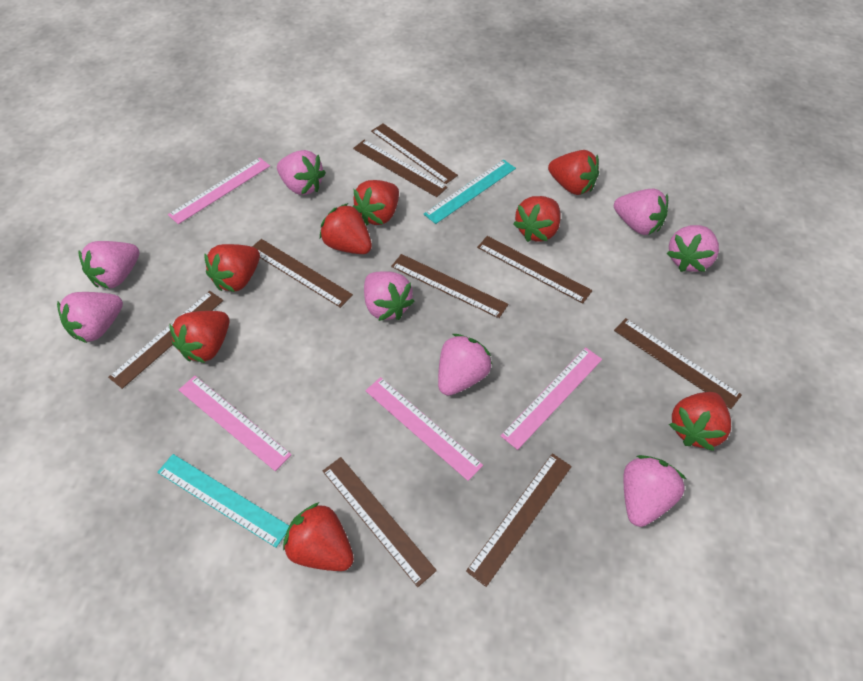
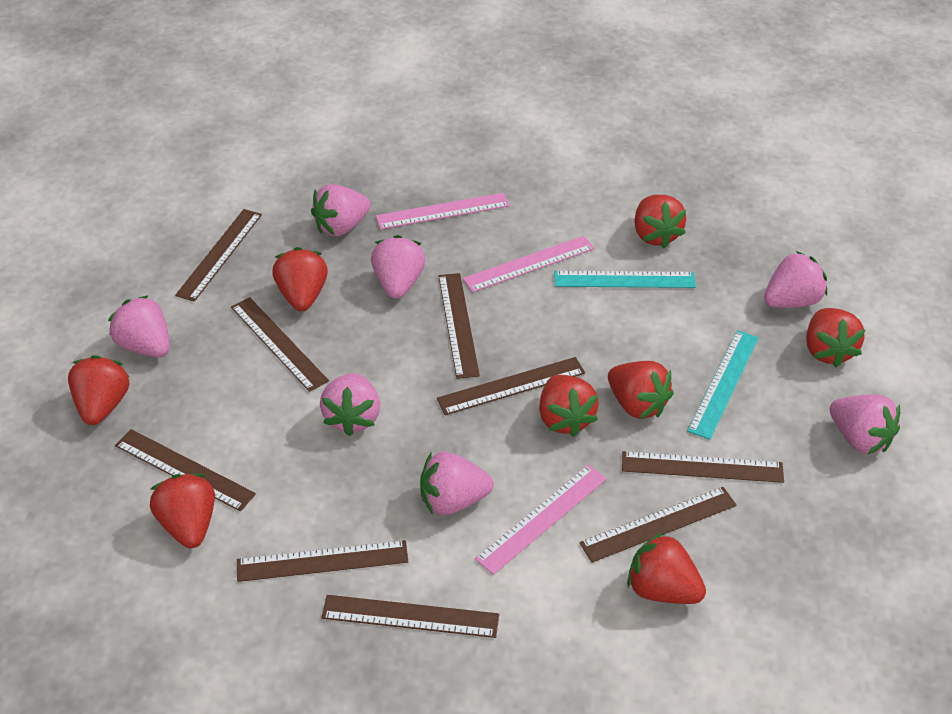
pink ruler: 4 -> 3
pink strawberry: 8 -> 7

